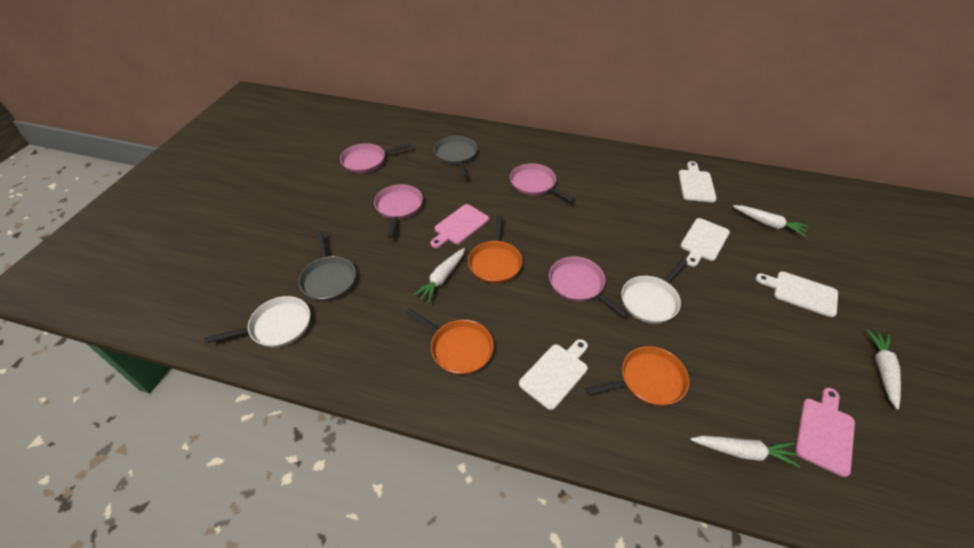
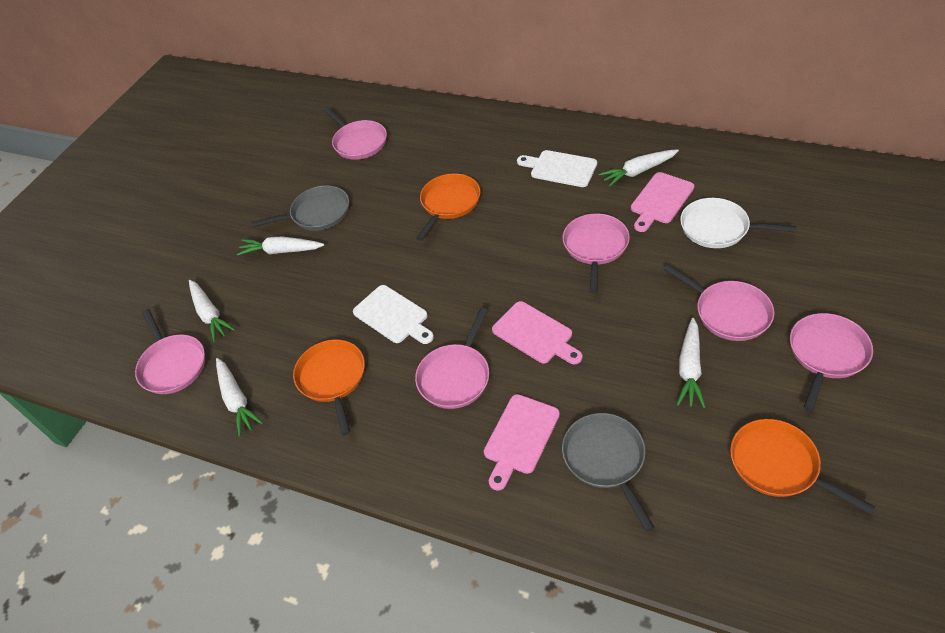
pink cutting board: 2 -> 3
pink pan: 4 -> 6
white carrot: 4 -> 5
white cutting board: 4 -> 2
white pan: 2 -> 1

